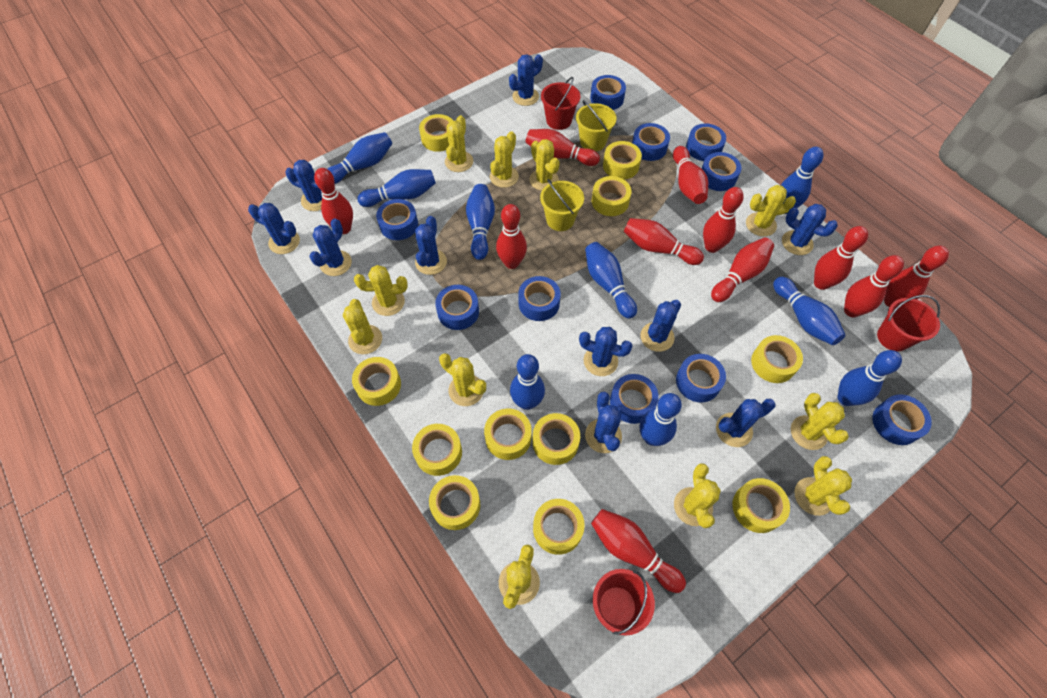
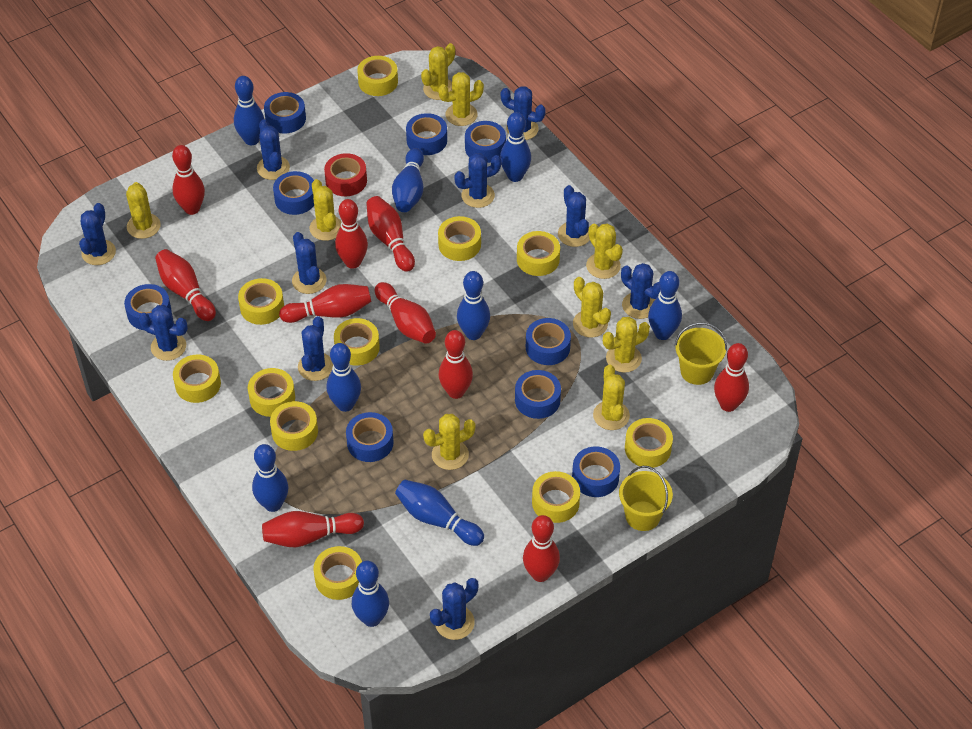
blue tape: 10 -> 9
red bowling pin: 11 -> 10
red bucket: 3 -> 0
red tape: 0 -> 1
yellow cactus: 11 -> 9

